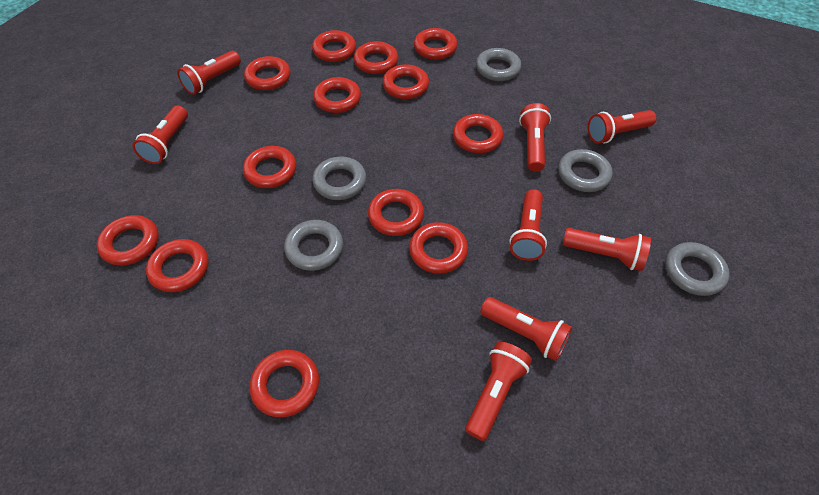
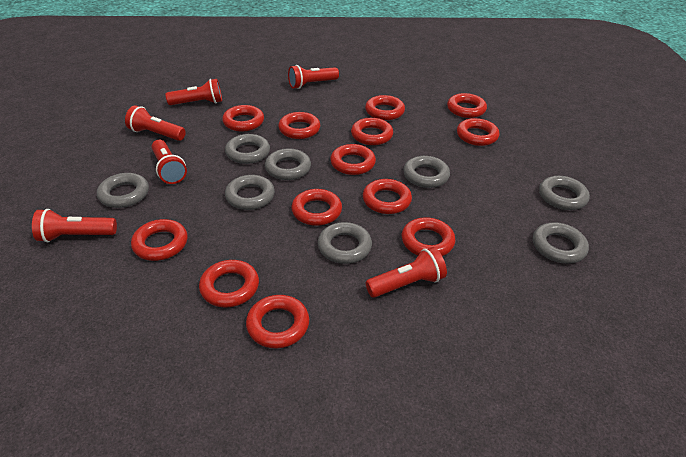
grey ring: 5 -> 8
red flashlight: 8 -> 6

